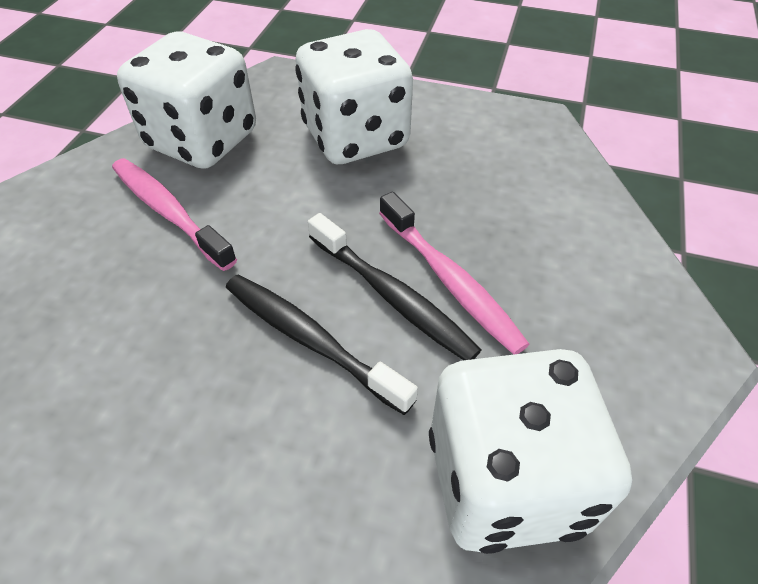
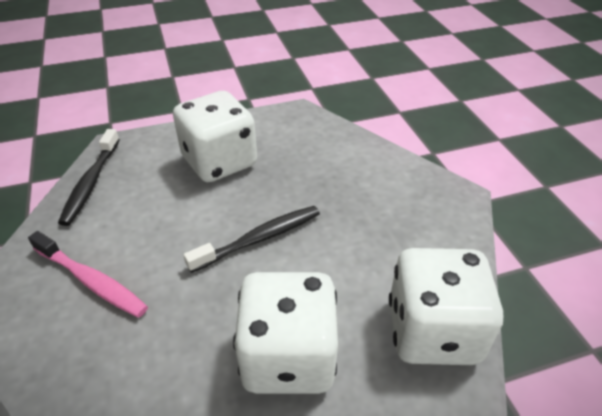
pink toothbrush: 2 -> 1

